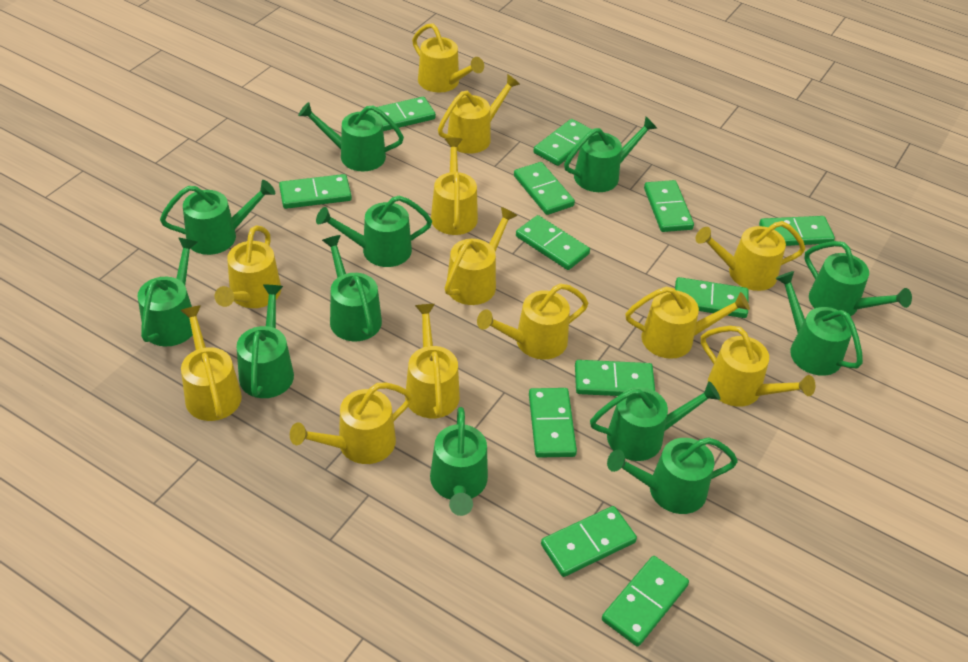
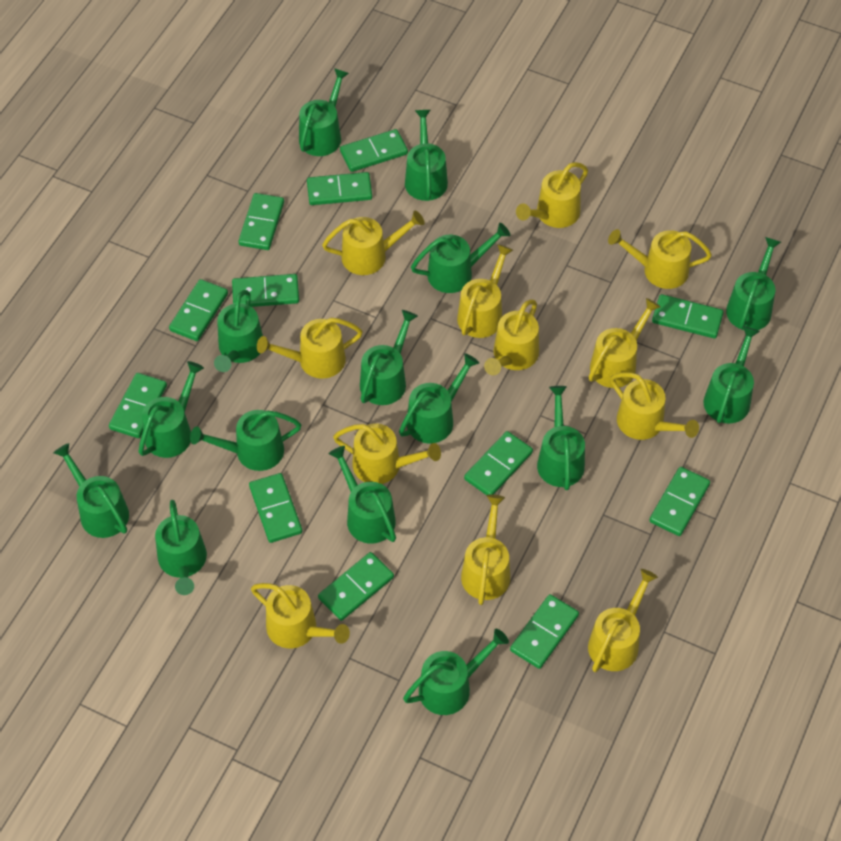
green watering can: 12 -> 15

